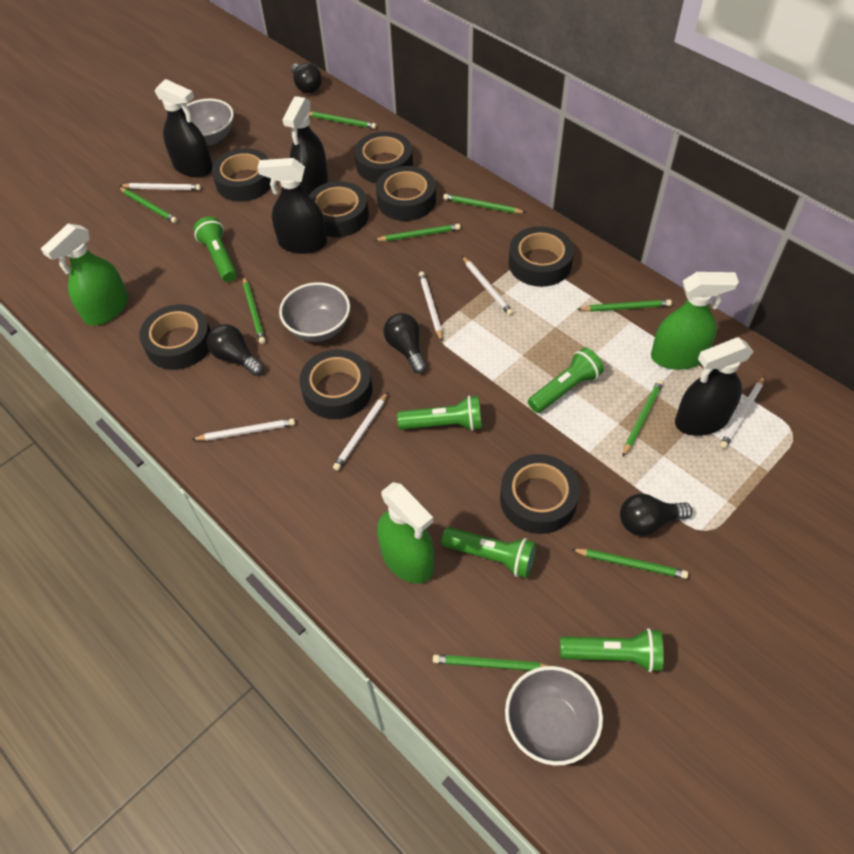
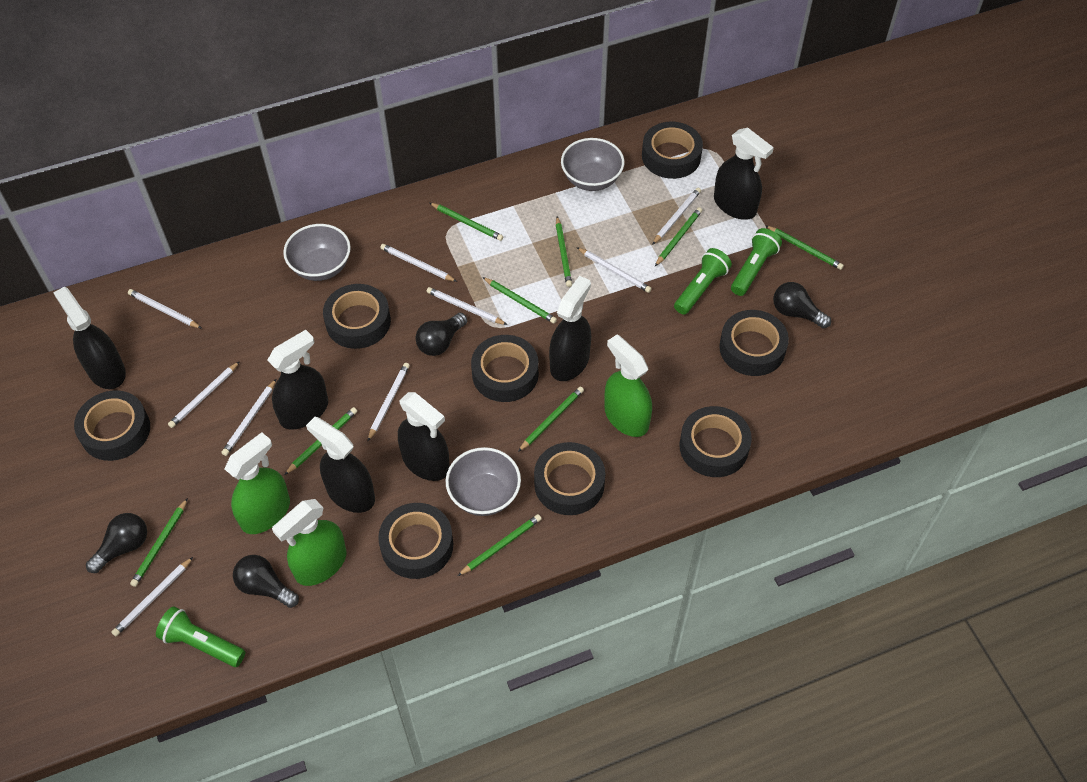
black spray bottle: 4 -> 6
green flashlight: 5 -> 3
white pencil: 6 -> 9

